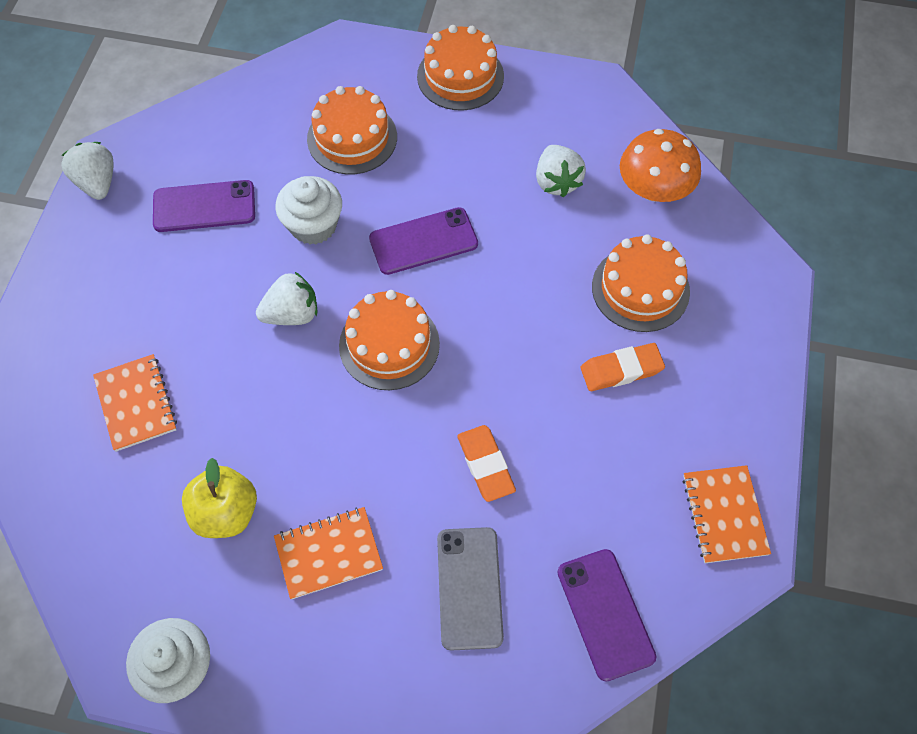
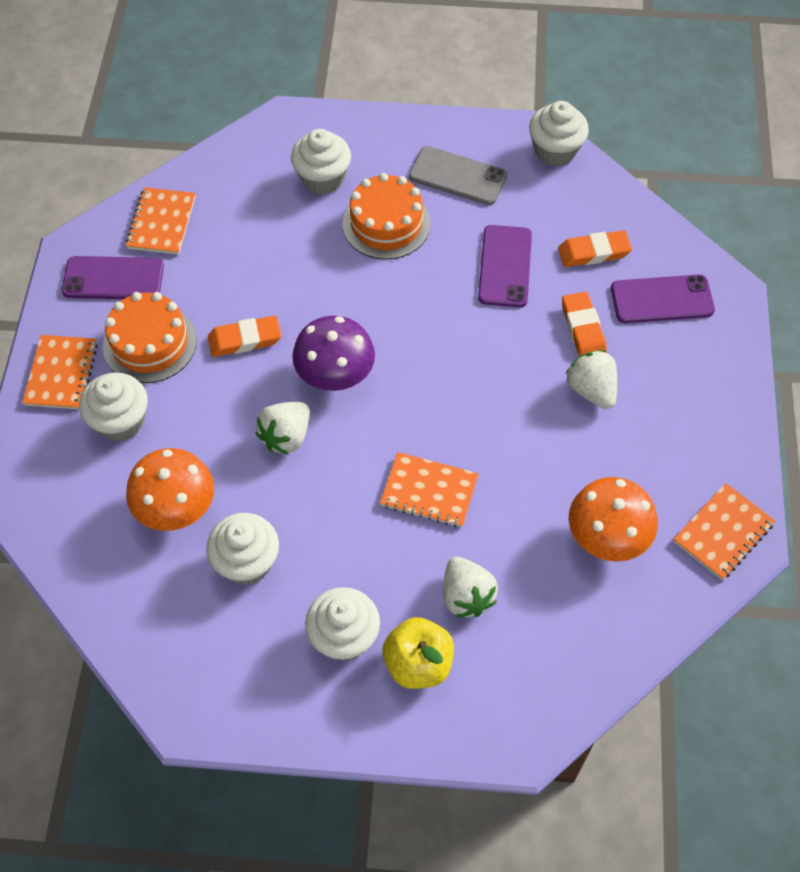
orange cake: 4 -> 2
orange eraser: 2 -> 3
orange mushroom: 1 -> 2
orange notebook: 3 -> 4
purple mushroom: 0 -> 1
white cupcake: 2 -> 5

